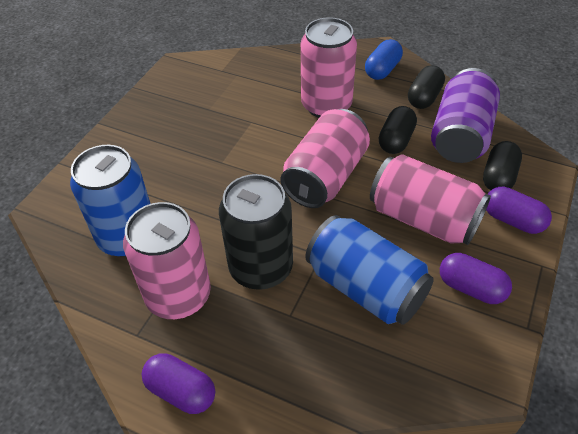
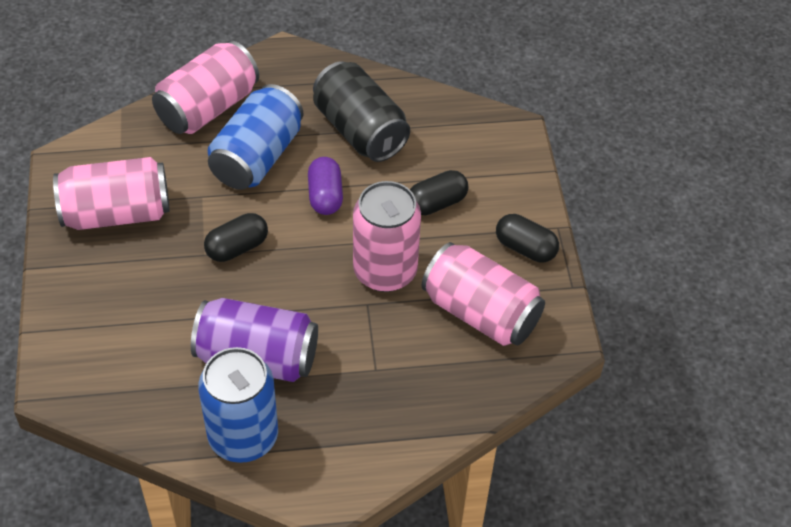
blue capsule: 1 -> 0
purple capsule: 3 -> 1

